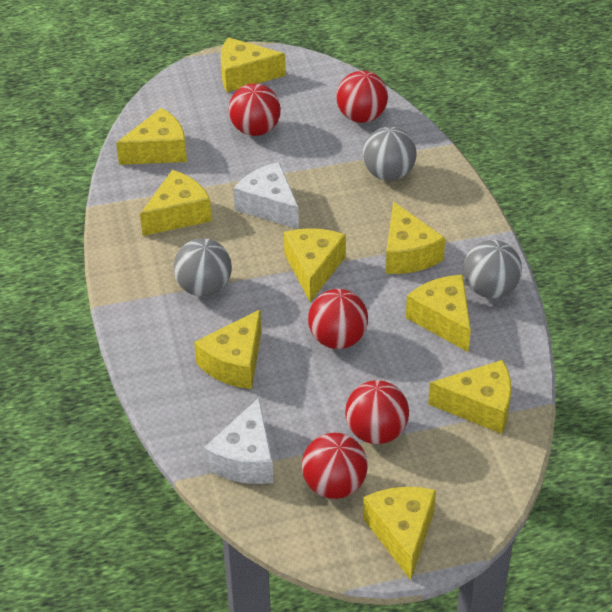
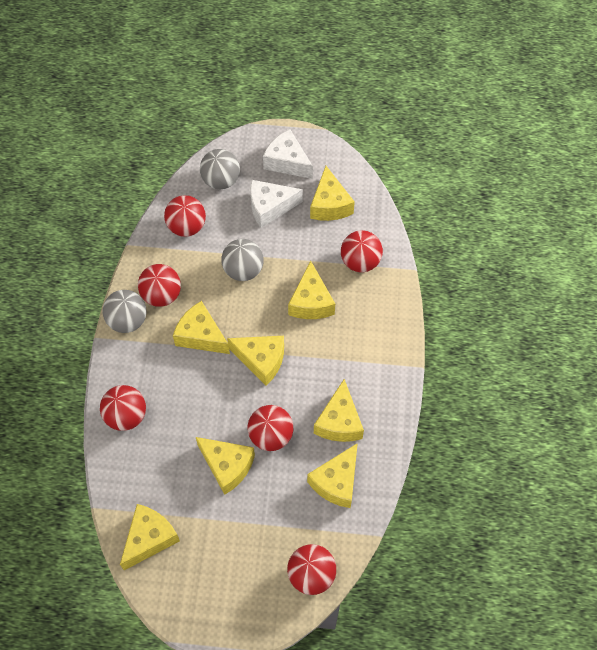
red ball: 5 -> 6
yellow cheese: 9 -> 8

